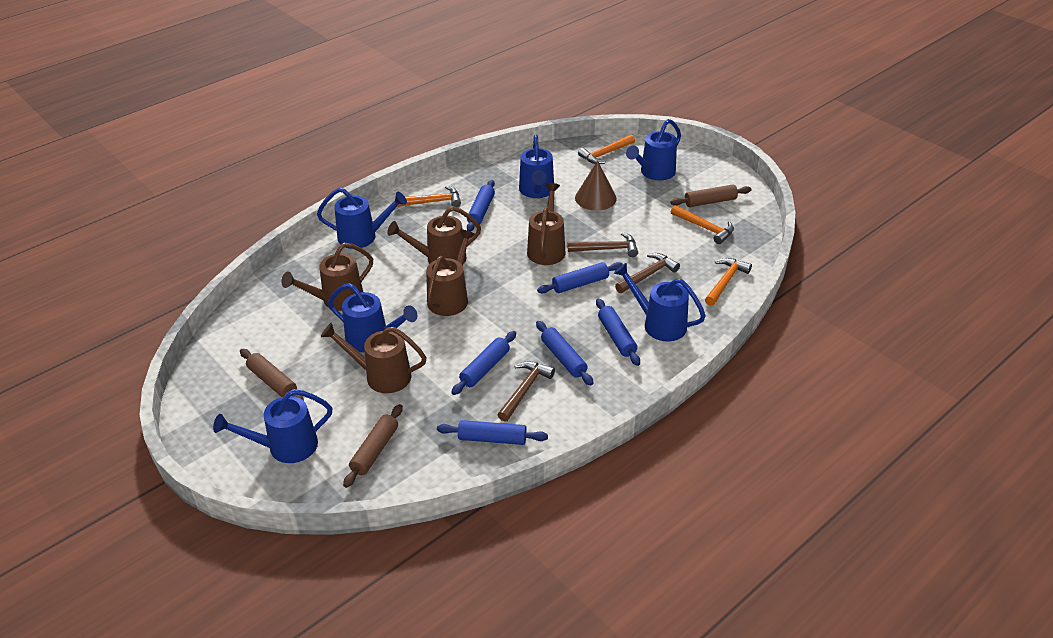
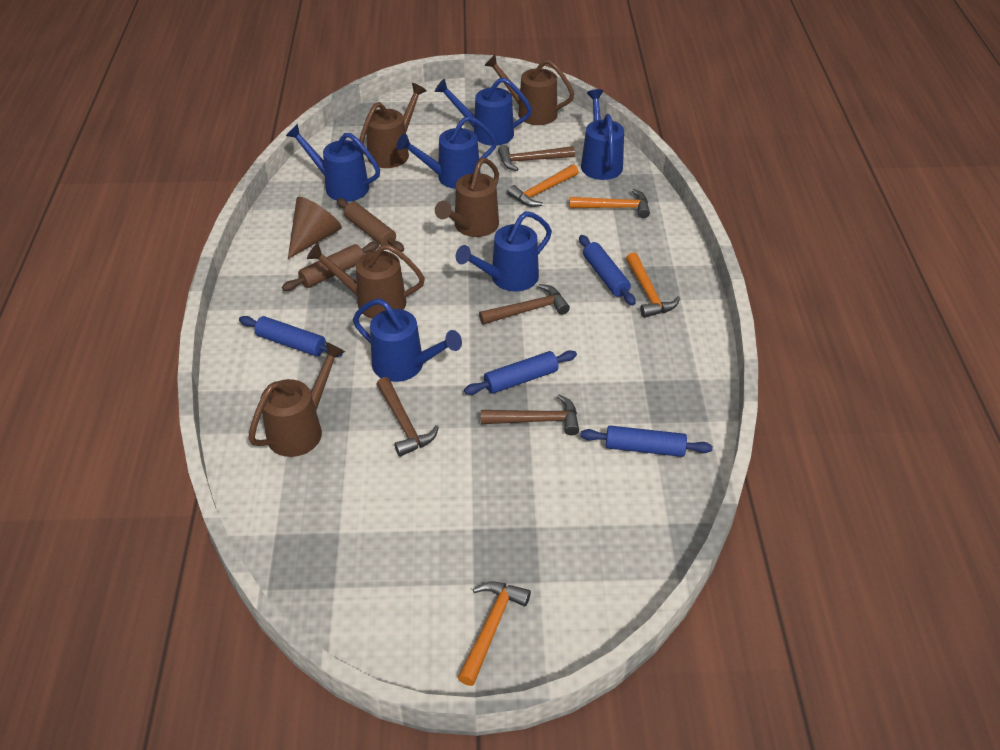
blue rolling pin: 6 -> 4
brown hammer: 3 -> 4
brown rolling pin: 3 -> 2

